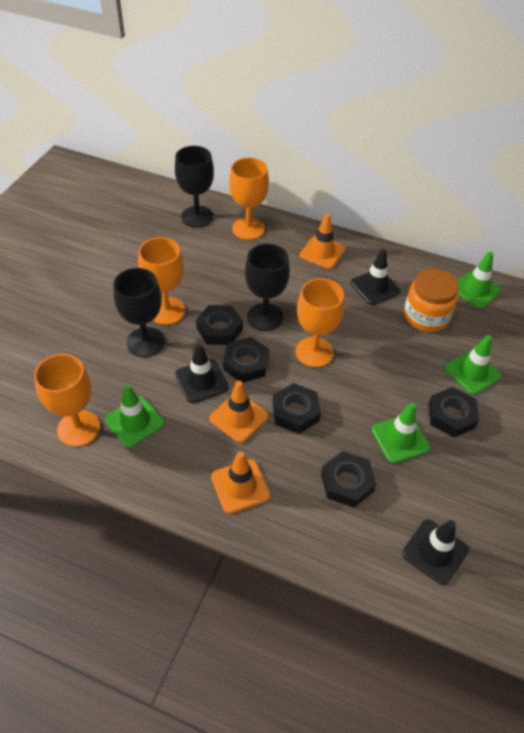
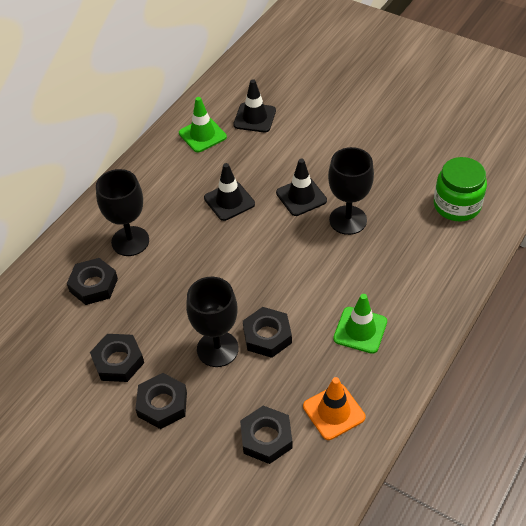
green jar: 0 -> 1
green traffic cone: 4 -> 2
orange goblet: 4 -> 0
orange jar: 1 -> 0
orange traffic cone: 3 -> 1

